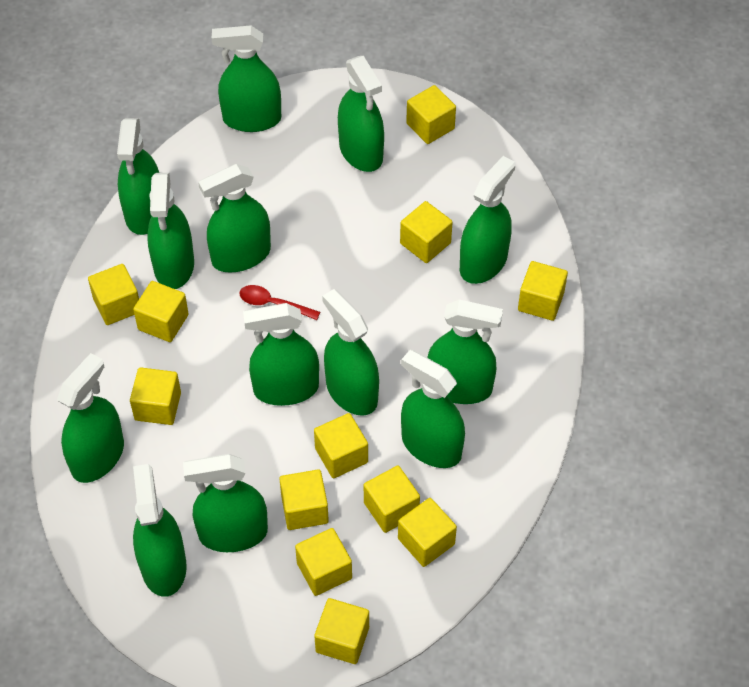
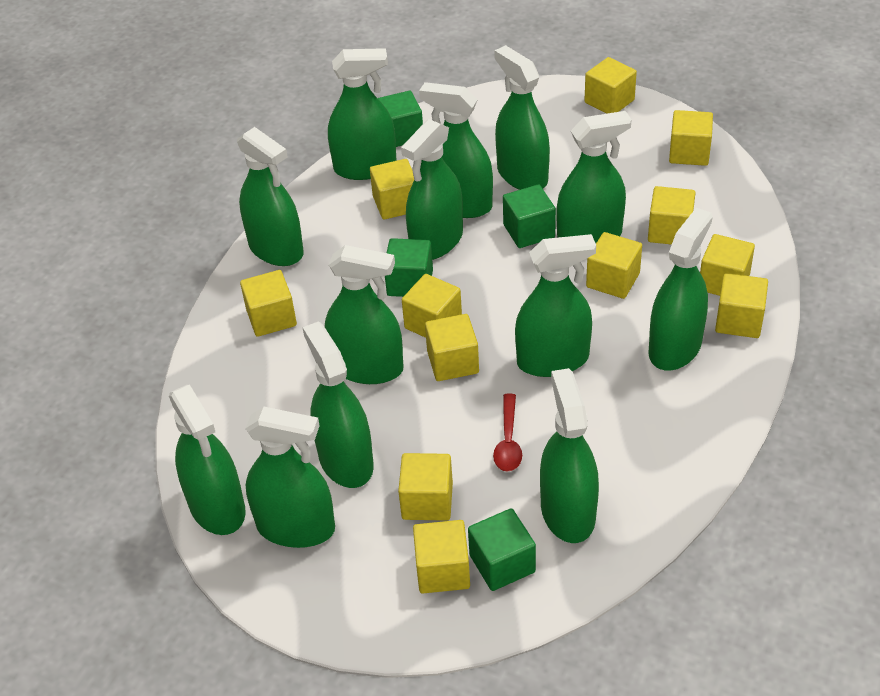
green cube: 0 -> 4

